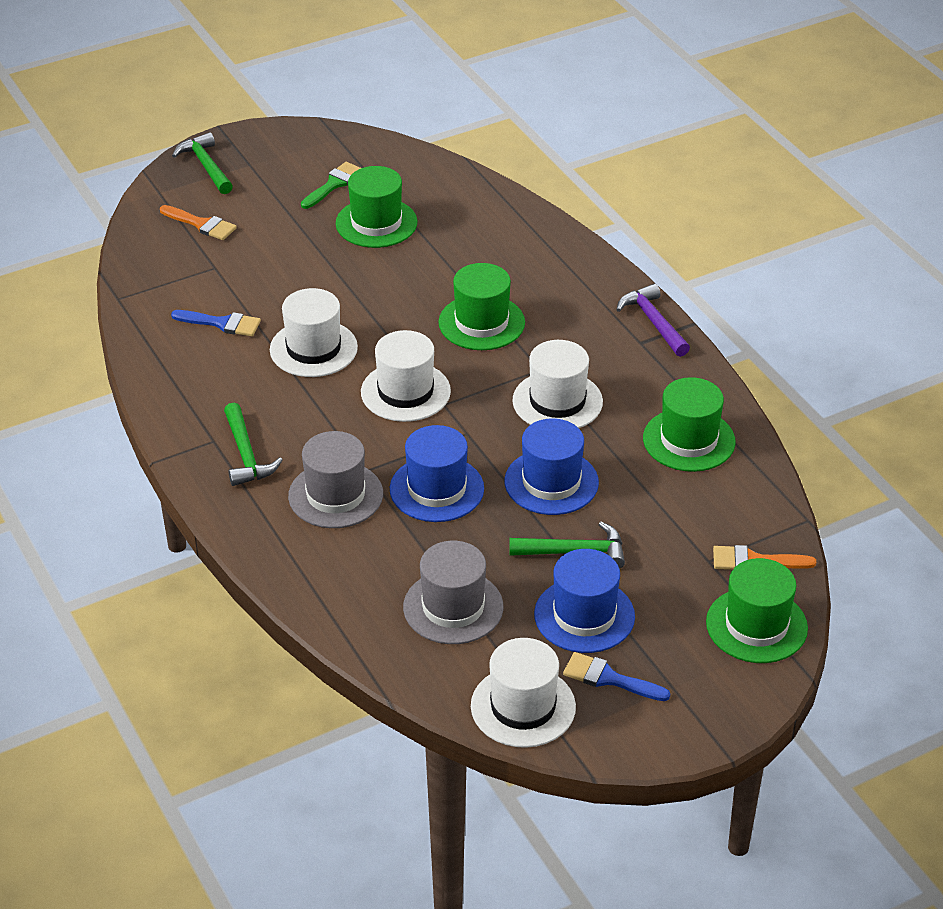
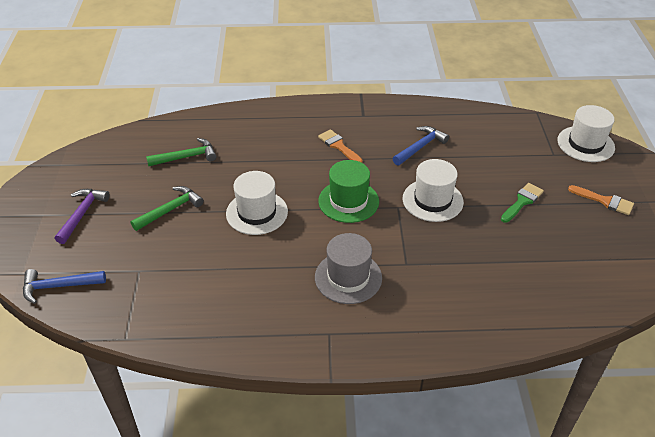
blue brush: 2 -> 0
blue hammer: 0 -> 2
blue hat: 3 -> 0
green hammer: 3 -> 2
green hat: 4 -> 1
grey hat: 2 -> 1
white hat: 4 -> 3

